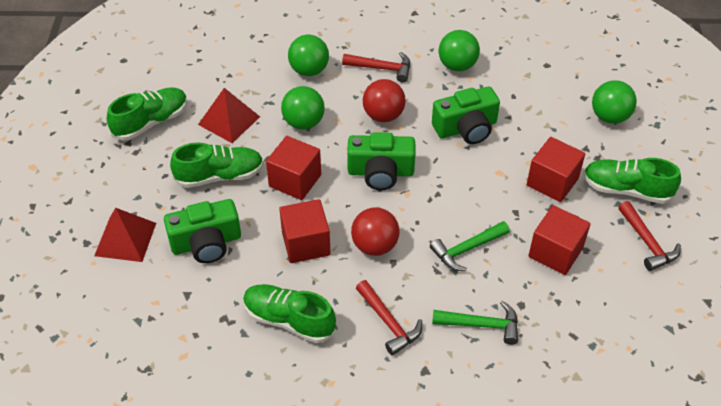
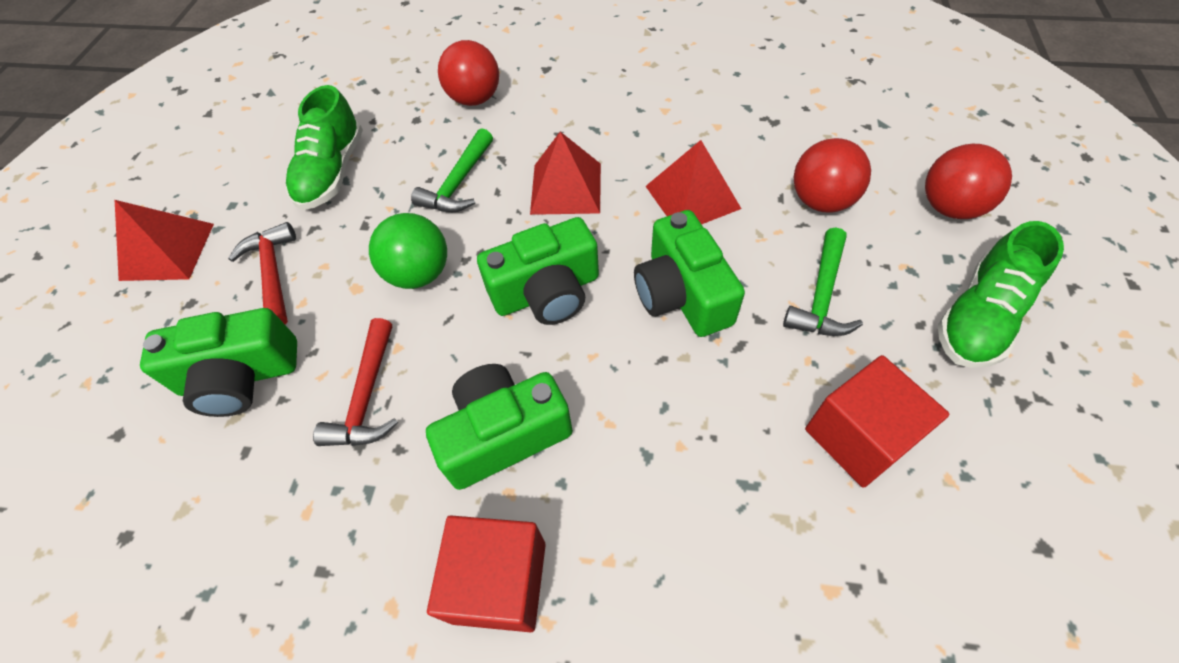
green ball: 4 -> 1
green camera: 3 -> 4
green shoe: 4 -> 2
red ball: 2 -> 3
red cube: 4 -> 2
red hammer: 3 -> 2
red pyramid: 2 -> 3

